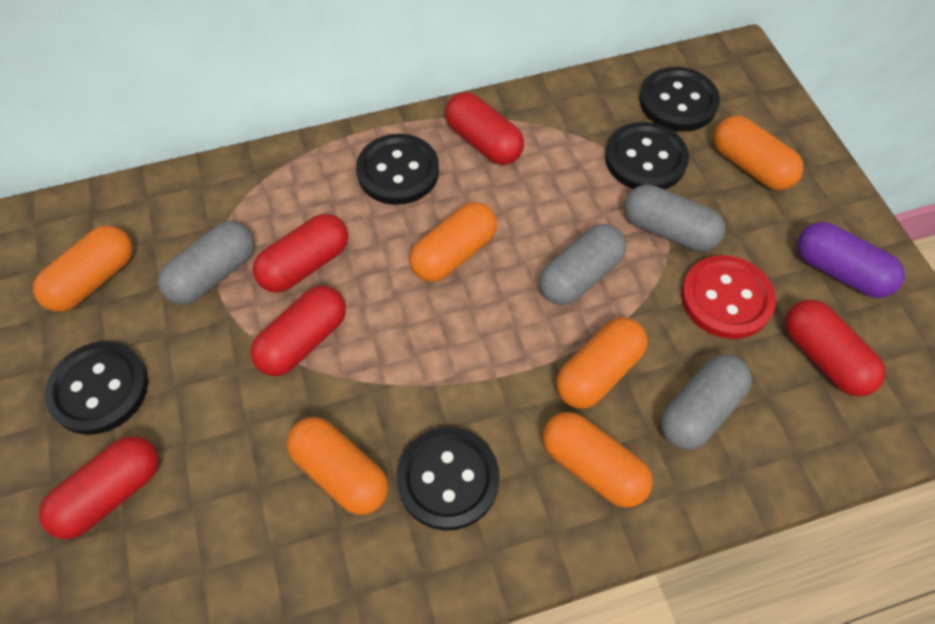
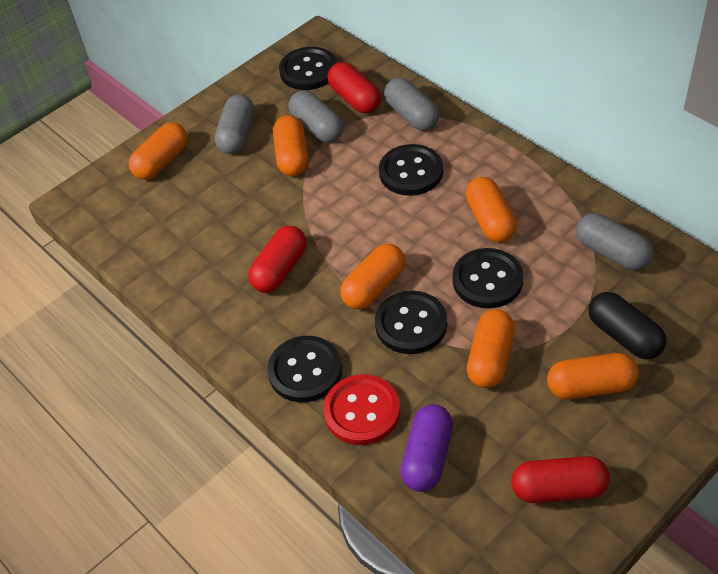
black capsule: 0 -> 1
red capsule: 5 -> 3

